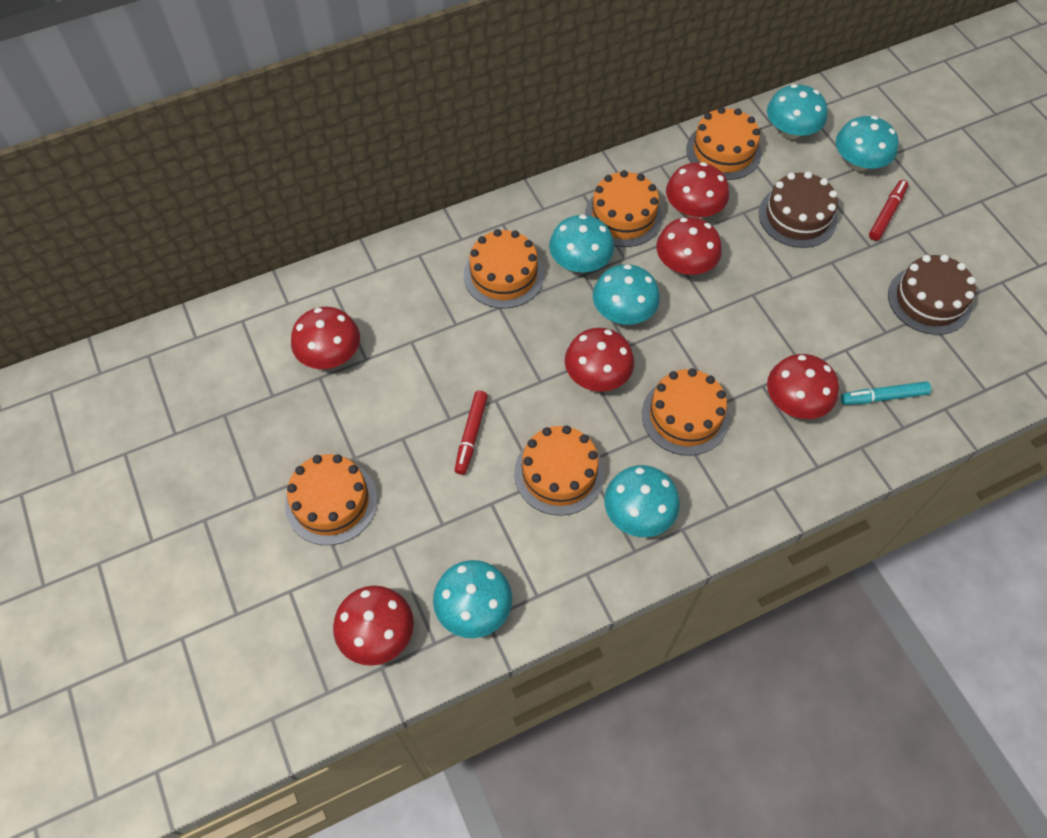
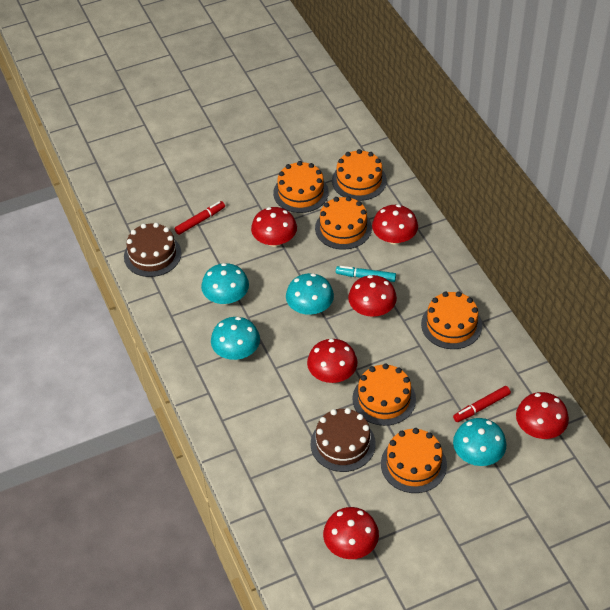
turquoise mushroom: 6 -> 4

